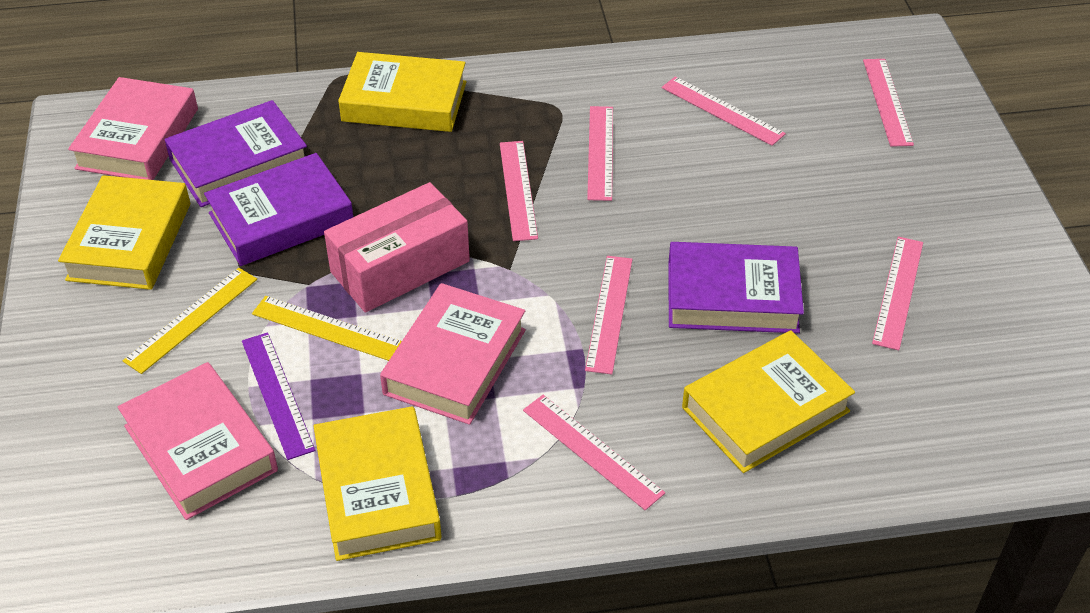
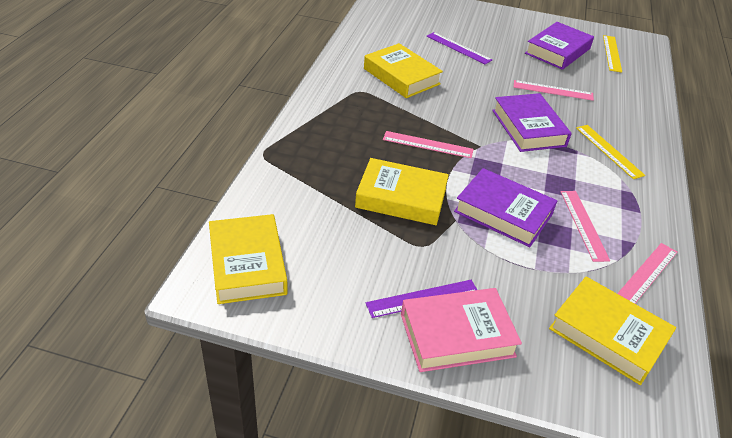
pink book: 3 -> 1
pink box: 1 -> 0
pink ruler: 7 -> 4
purple ruler: 1 -> 2

